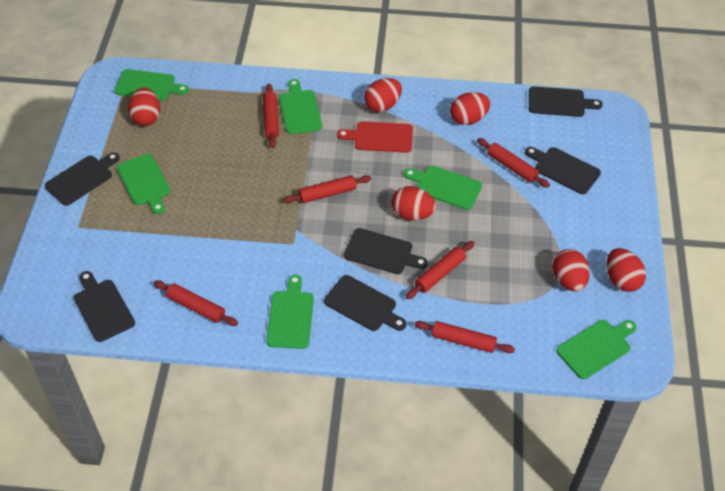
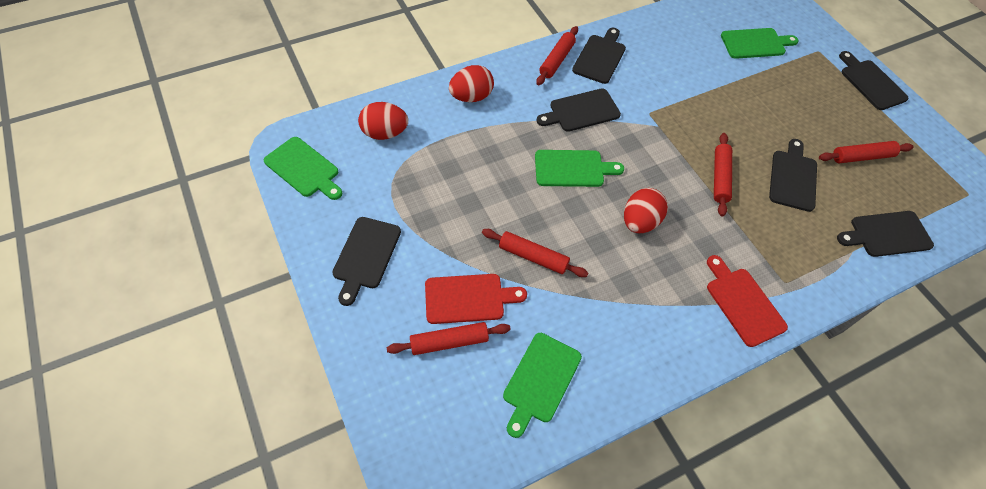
green cutting board: 6 -> 4
red cutting board: 1 -> 2
red egg: 6 -> 3
red rolling pin: 6 -> 5

